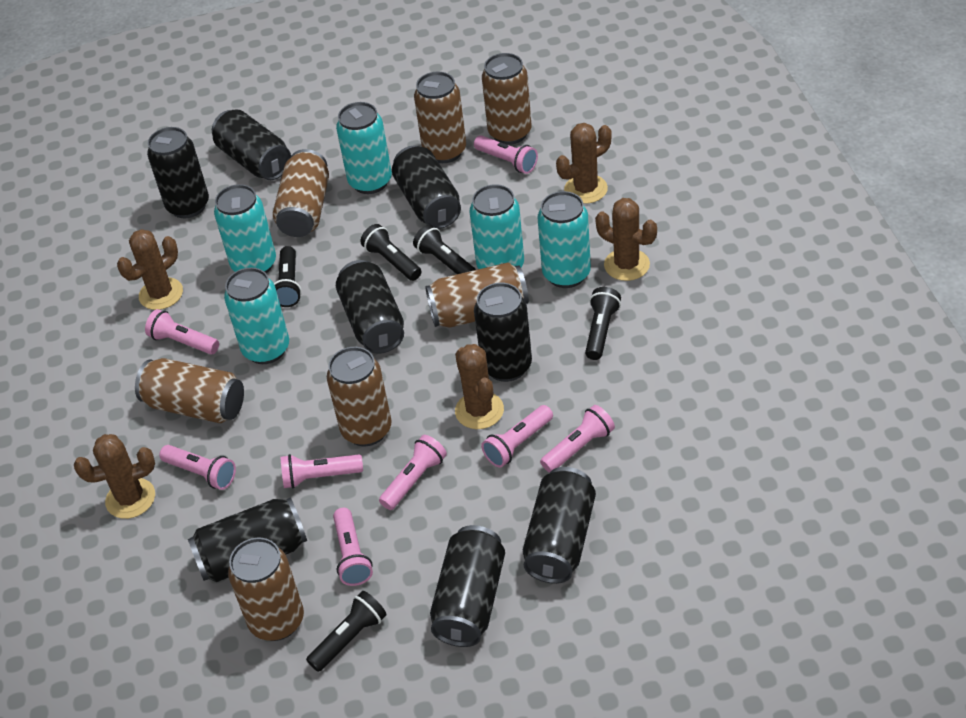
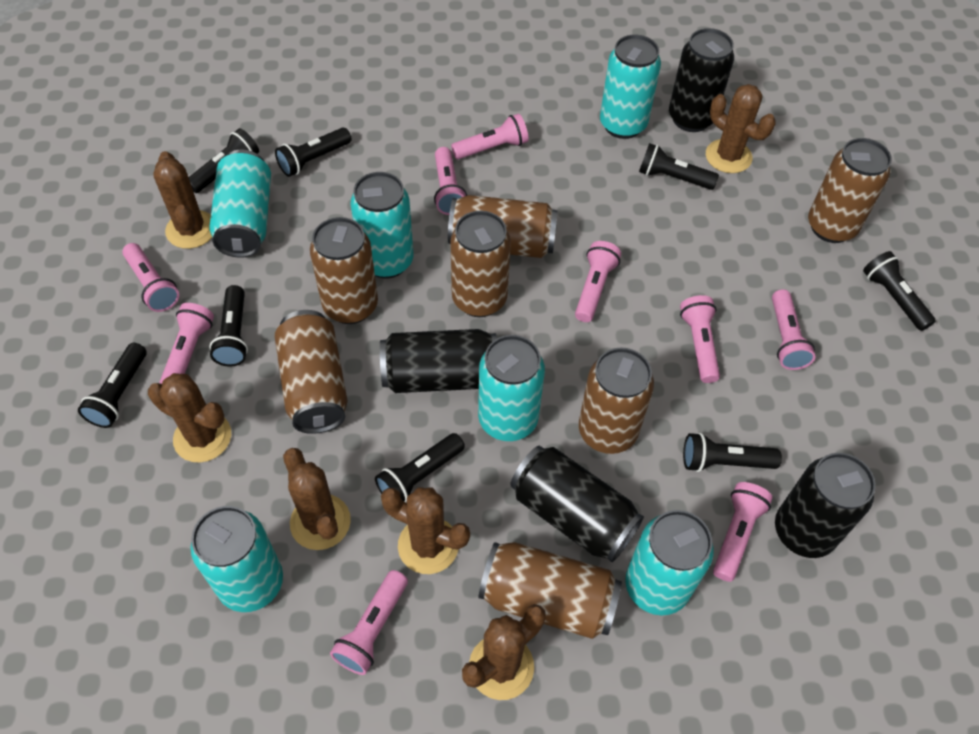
black can: 8 -> 4
black flashlight: 5 -> 8
brown cactus: 5 -> 6
pink flashlight: 8 -> 9
turquoise can: 5 -> 6

